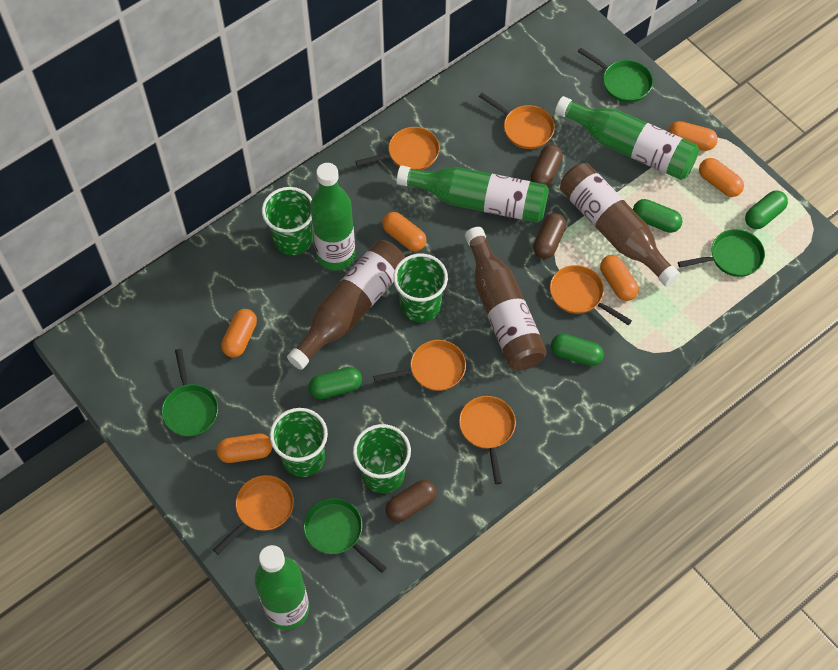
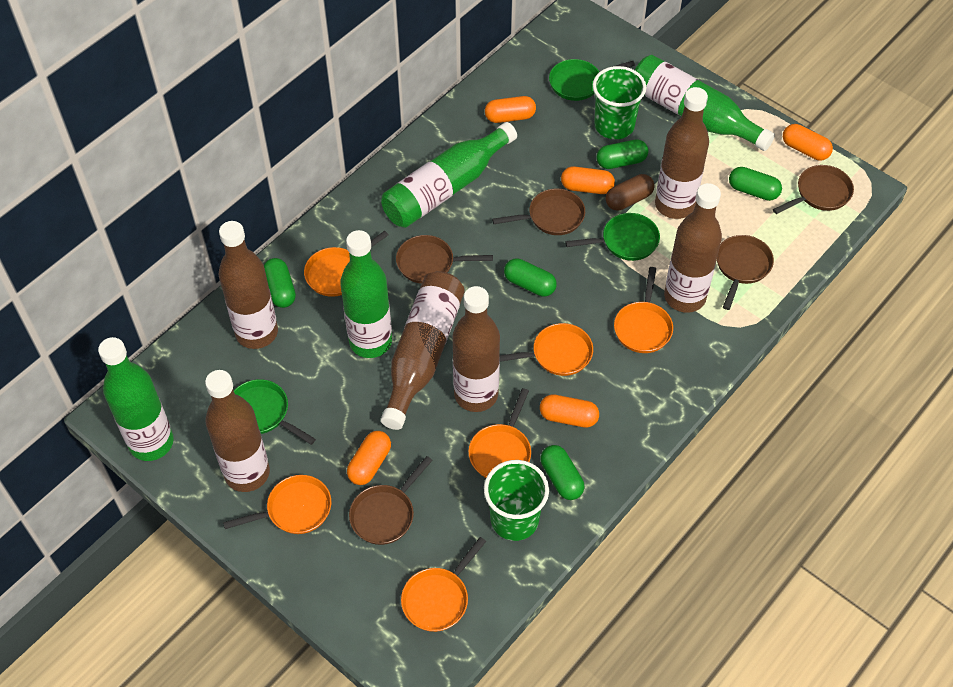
brown bottle: 3 -> 6
brown capsule: 3 -> 1
brown pan: 0 -> 5
green capsule: 4 -> 5
green cup: 4 -> 2
green pan: 4 -> 3
orange capsule: 6 -> 5

